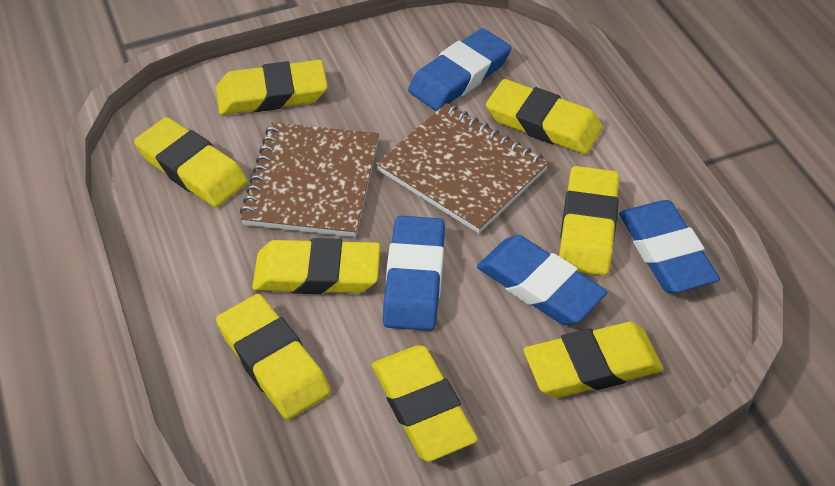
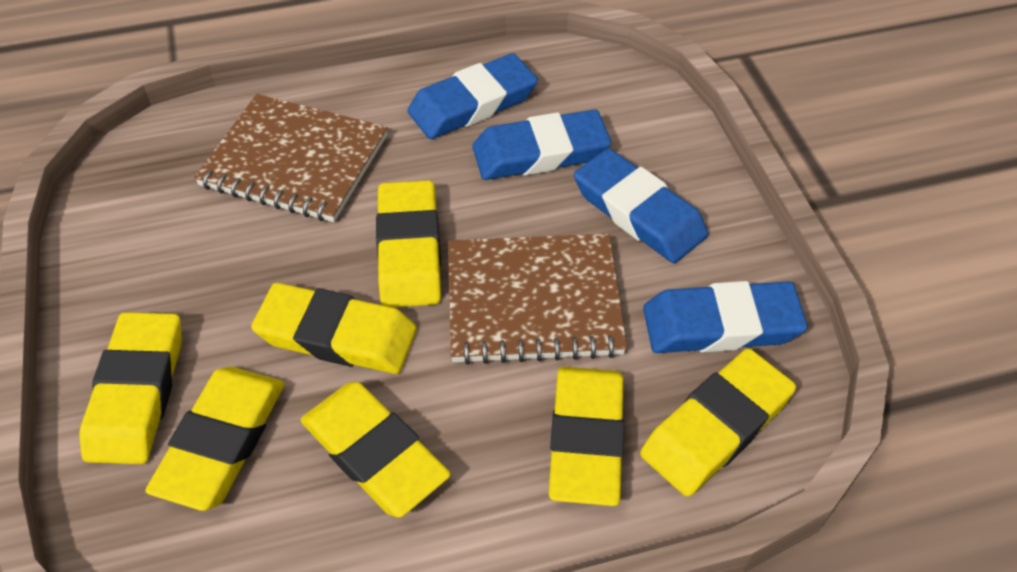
yellow eraser: 8 -> 7

